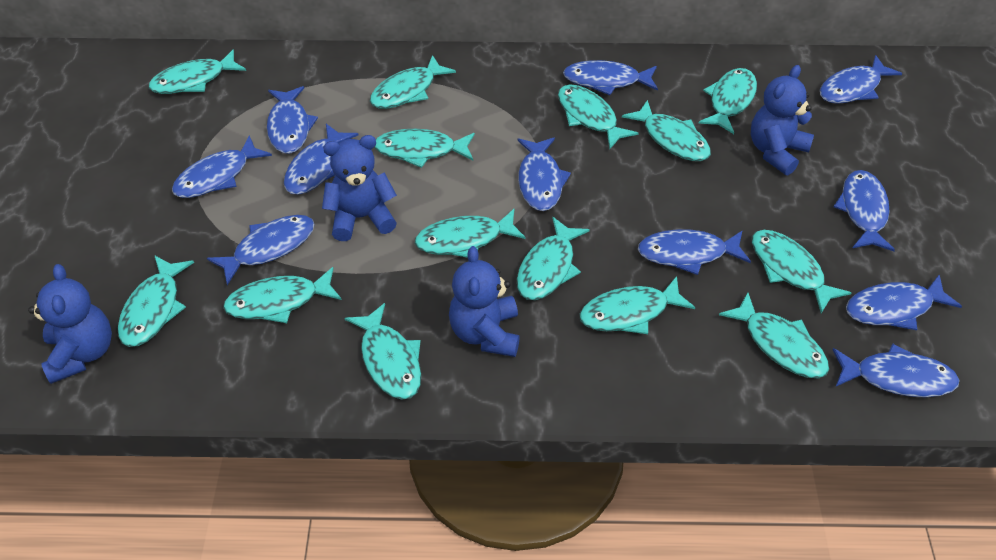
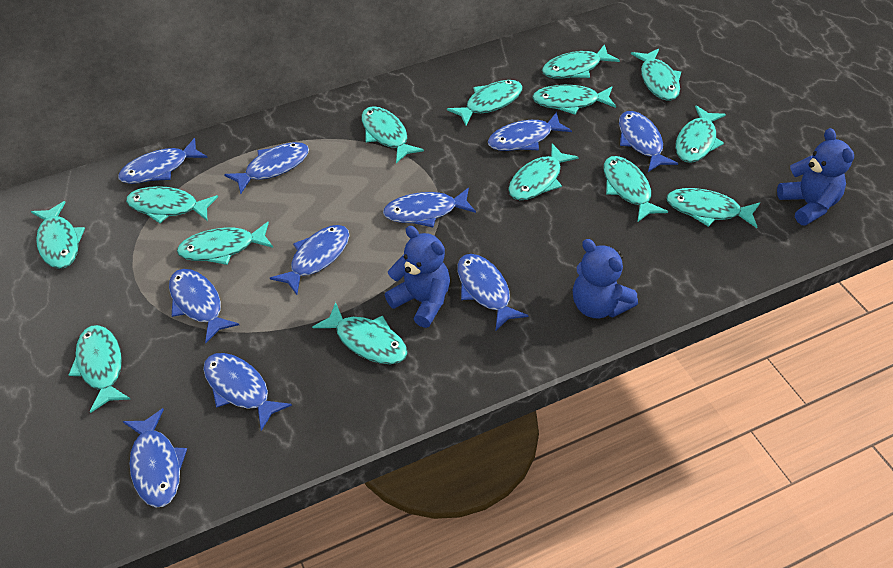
blue fish: 11 -> 10
blue teddy bear: 4 -> 3

